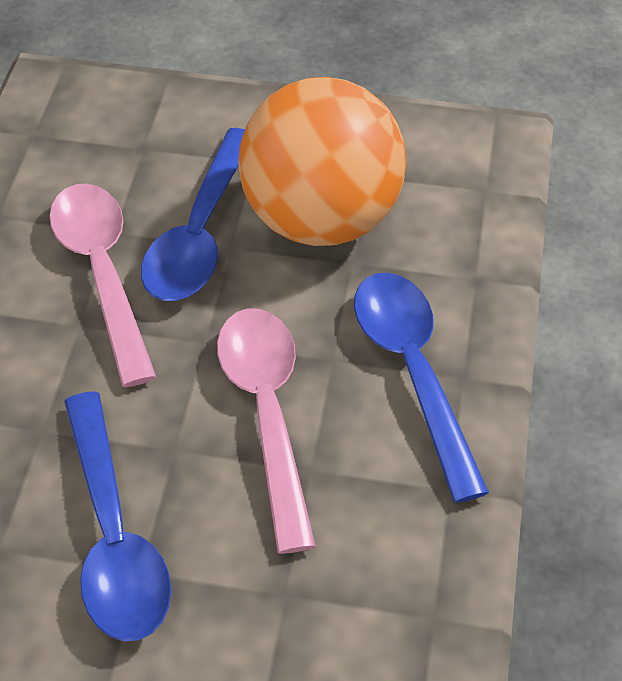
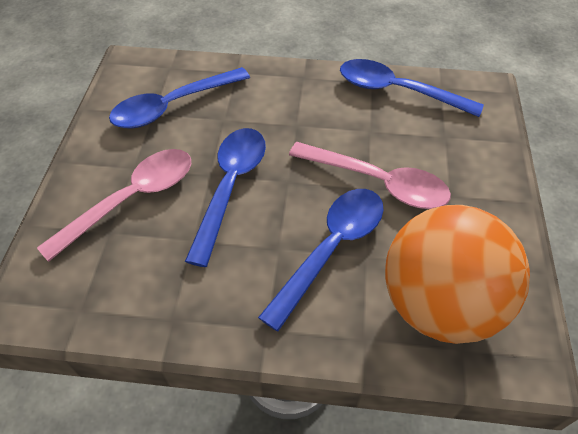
blue spoon: 3 -> 4

